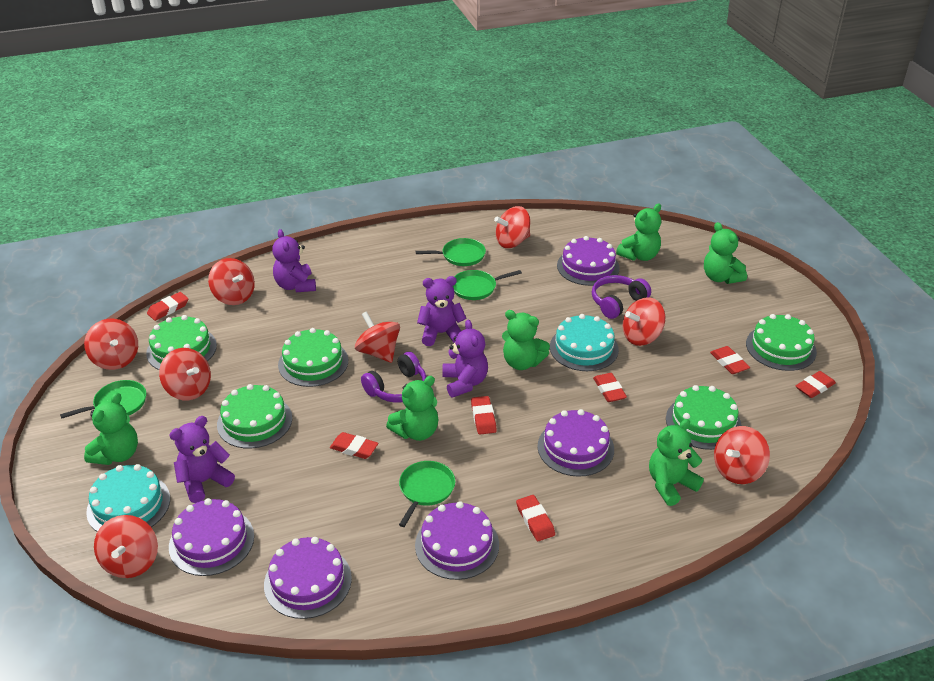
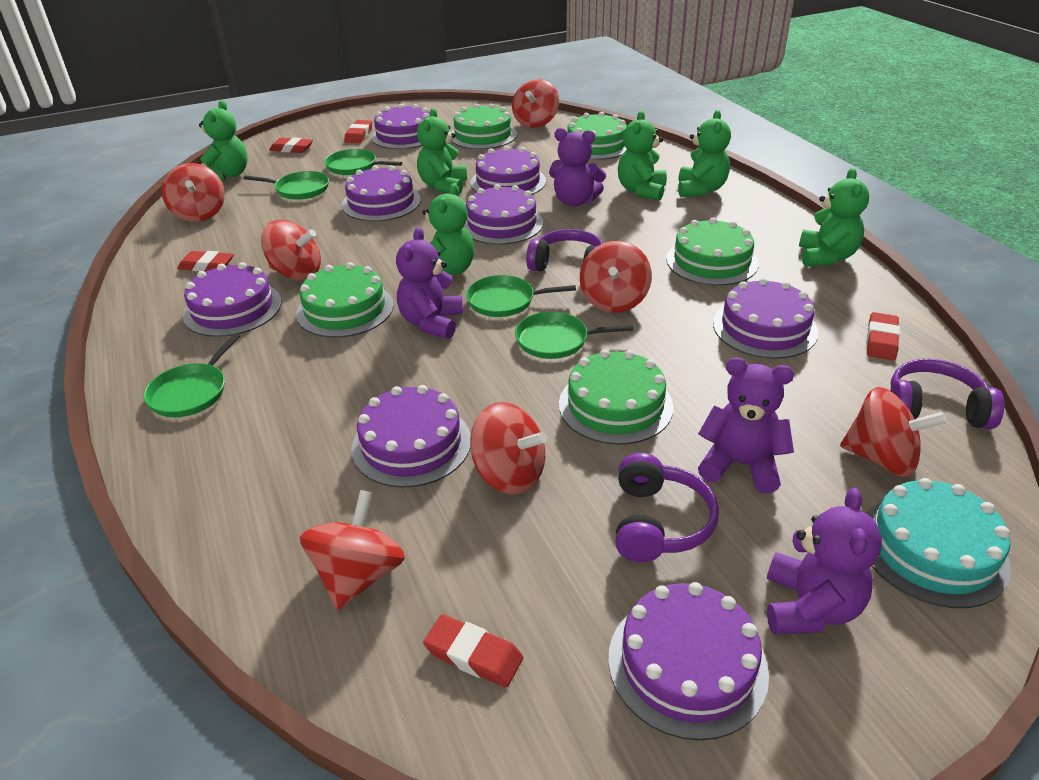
green pan: 4 -> 5
purple cake: 5 -> 8
purple headphones: 2 -> 3
red eraser: 7 -> 5
red spinning top: 8 -> 7
turquoise cake: 2 -> 1

